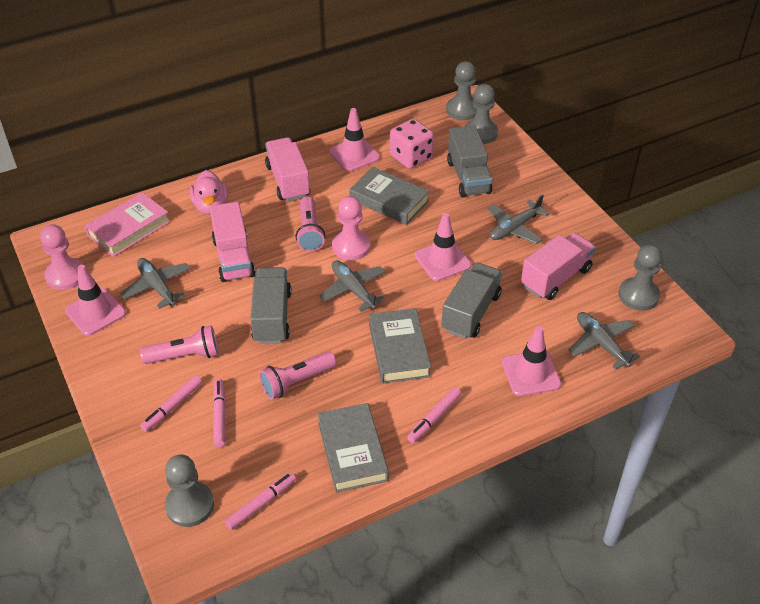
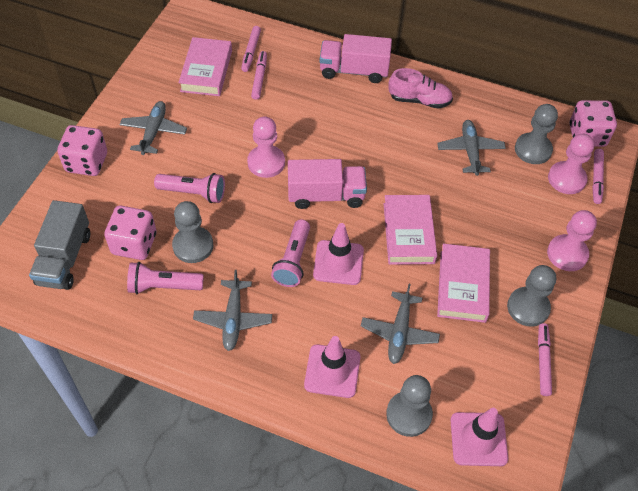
grey book: 3 -> 0
grey truck: 3 -> 1
pink book: 1 -> 3
pink dice: 1 -> 3
pink duck: 1 -> 0
pink pawn: 2 -> 3
pink shoe: 0 -> 1
pink traffic cone: 4 -> 3
pink truck: 3 -> 2

